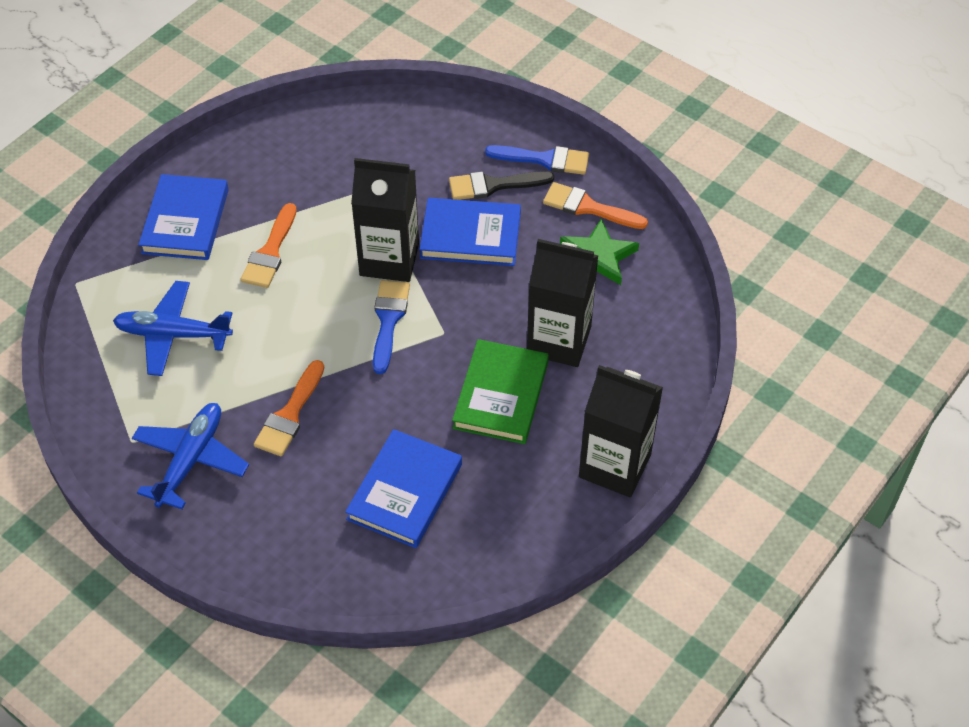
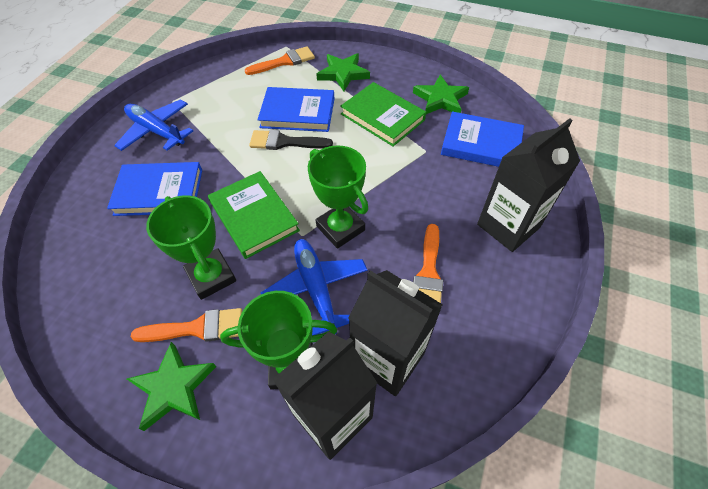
blue brush: 2 -> 0
green book: 1 -> 2
green star: 1 -> 3
green trophy: 0 -> 3

